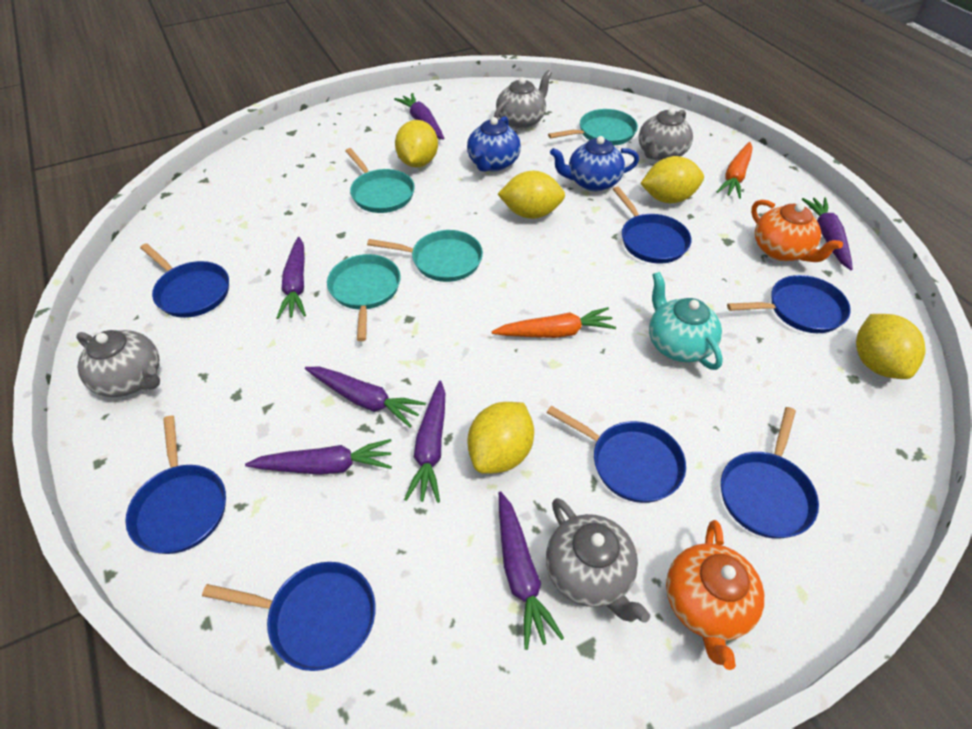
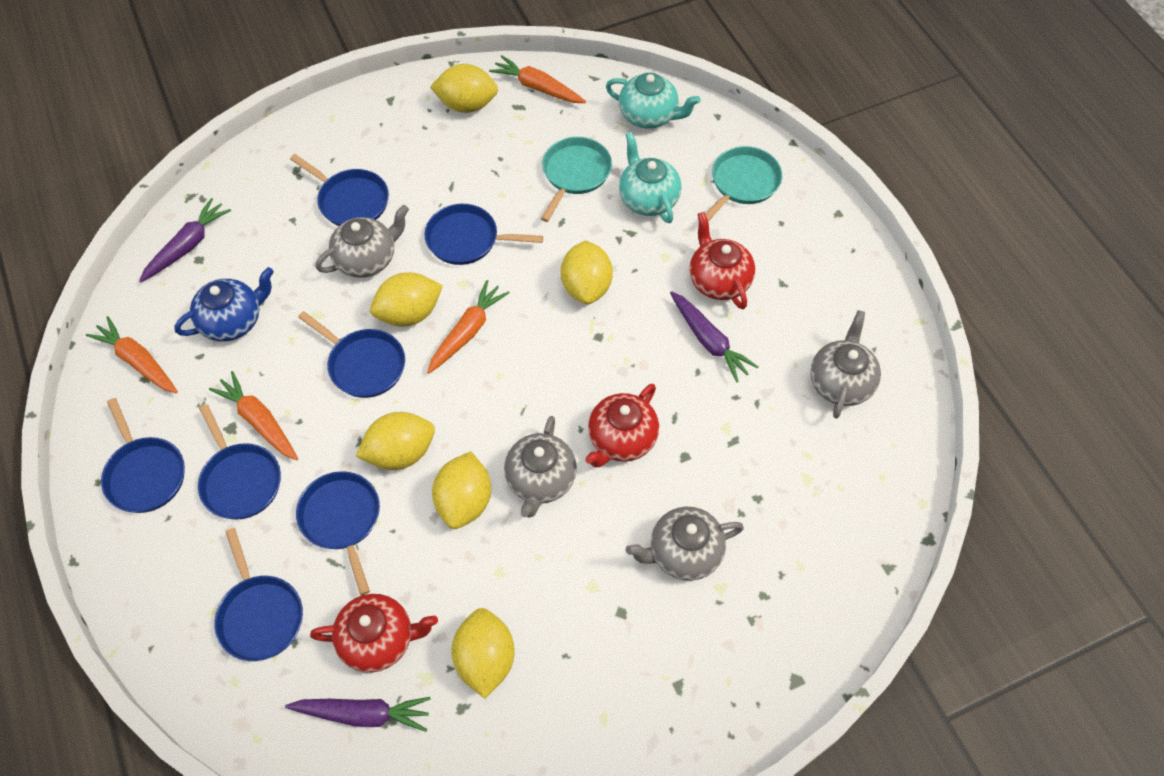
blue teapot: 2 -> 1
orange carrot: 2 -> 4
orange teapot: 2 -> 0
purple carrot: 7 -> 3
red teapot: 0 -> 3
turquoise pan: 4 -> 2
turquoise teapot: 1 -> 2
yellow lemon: 5 -> 6

